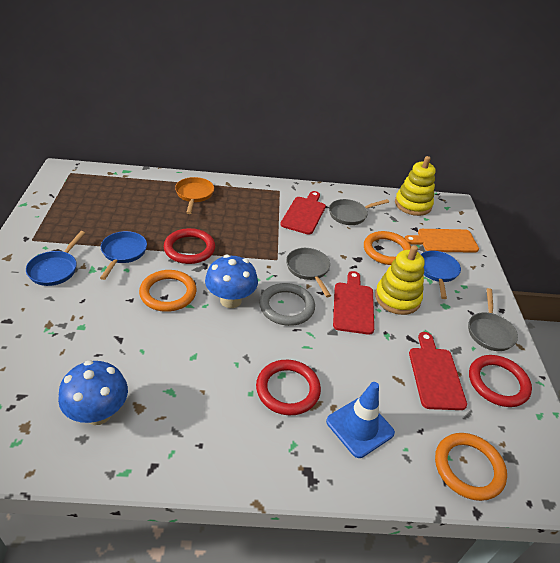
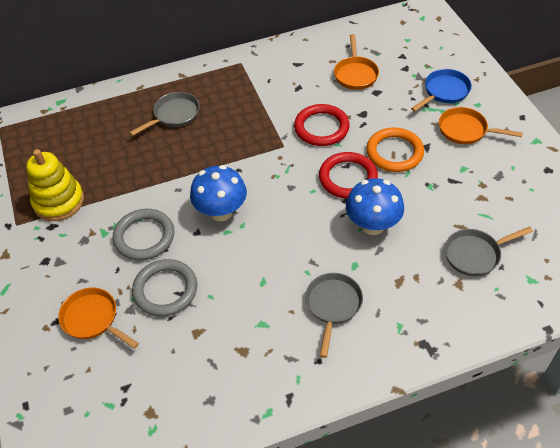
blue pan: 3 -> 1
blue traffic cone: 1 -> 0
grey ring: 1 -> 2
orange cutting board: 1 -> 0
orange pan: 1 -> 3
orange ring: 3 -> 1
red cutting board: 3 -> 0
red ring: 3 -> 2
yellow stacking toy: 2 -> 1

